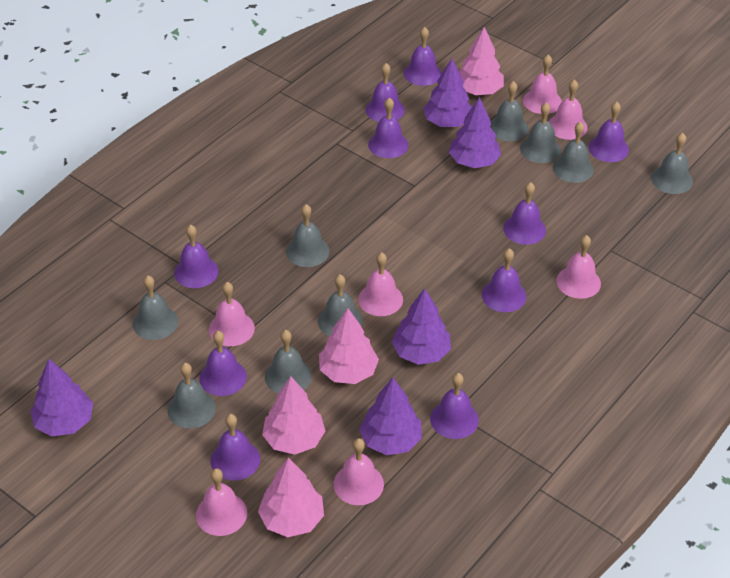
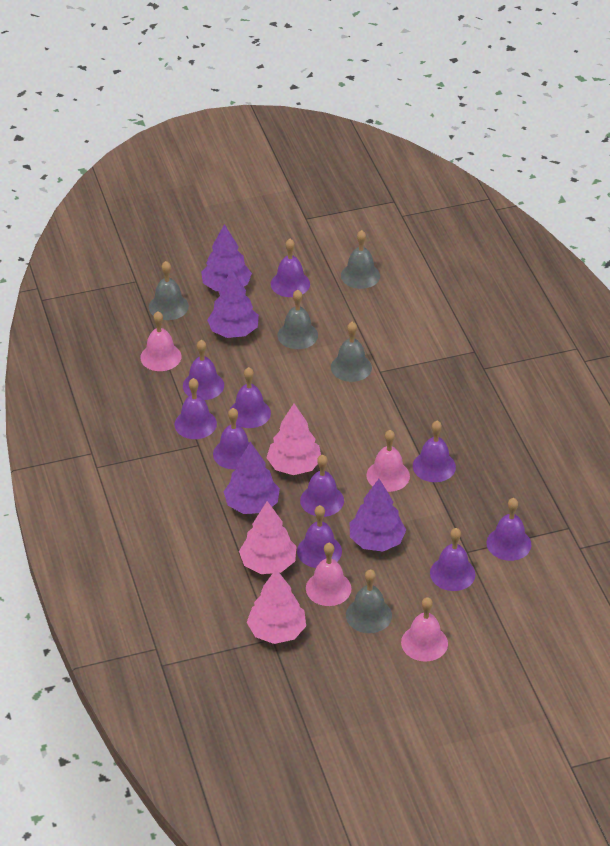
grey bell: 9 -> 5
pink bell: 7 -> 4
pink tree: 4 -> 3
purple tree: 5 -> 4

